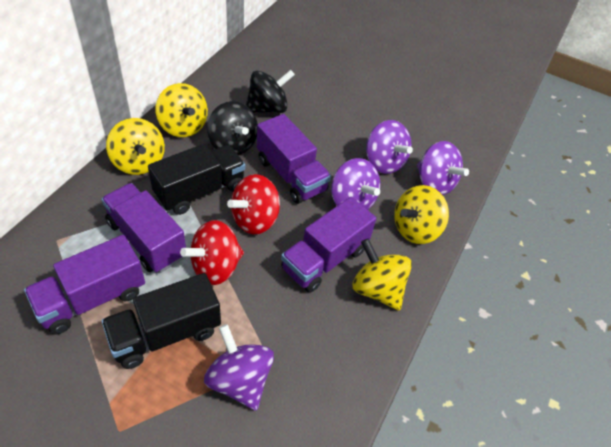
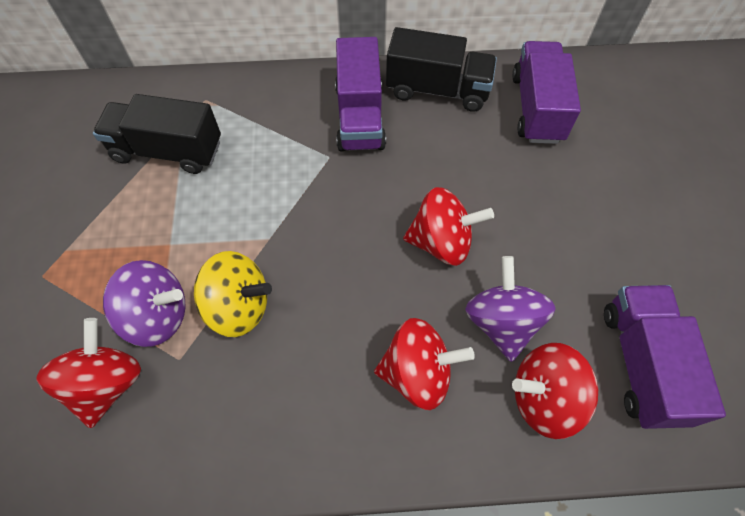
black spinning top: 2 -> 0
purple spinning top: 4 -> 2
purple truck: 4 -> 3
red spinning top: 2 -> 4
yellow spinning top: 4 -> 1

